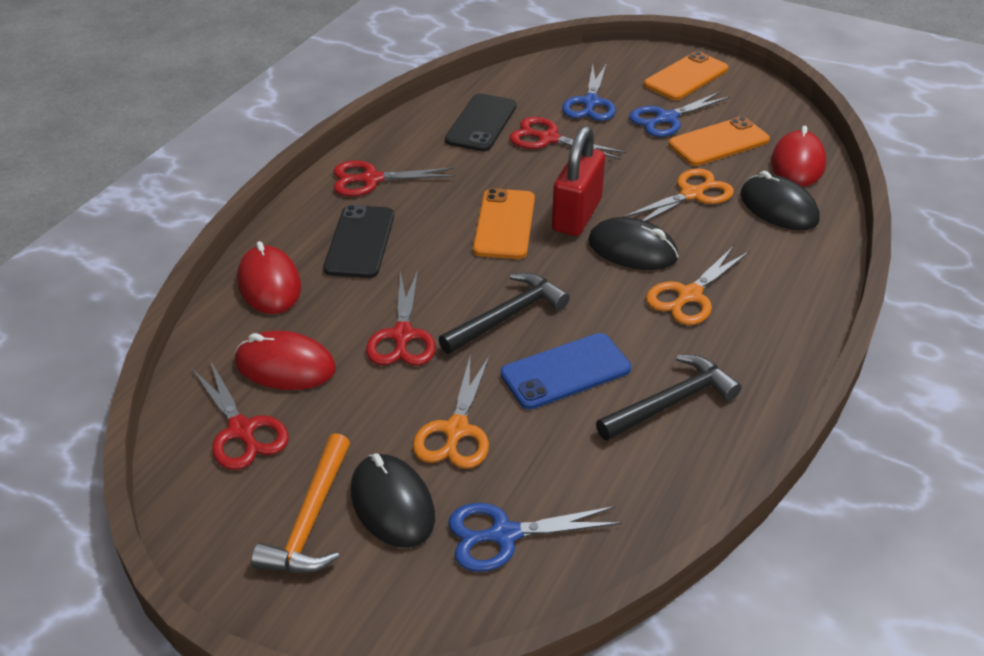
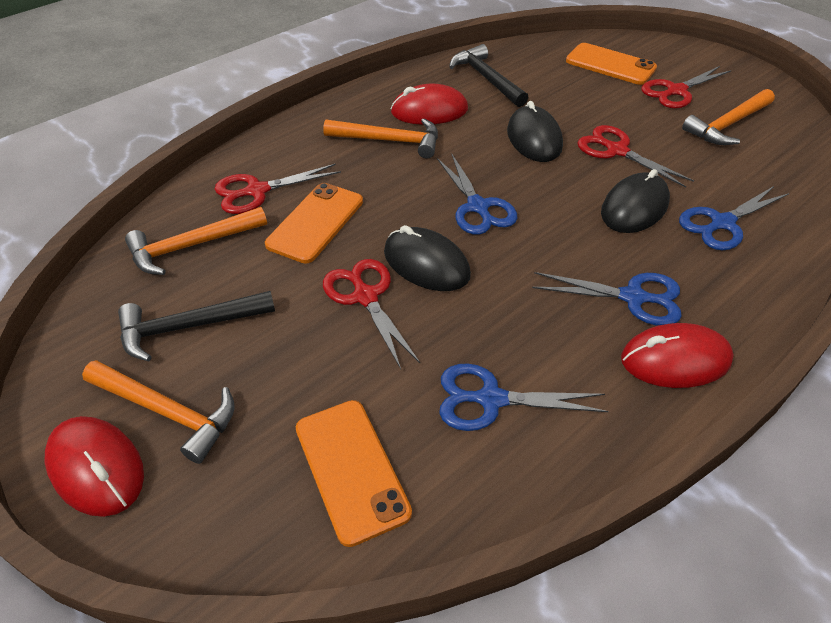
black phone: 2 -> 0
blue phone: 1 -> 0
blue scissors: 3 -> 4
orange hammer: 1 -> 4
orange scissors: 3 -> 0
red padlock: 1 -> 0

